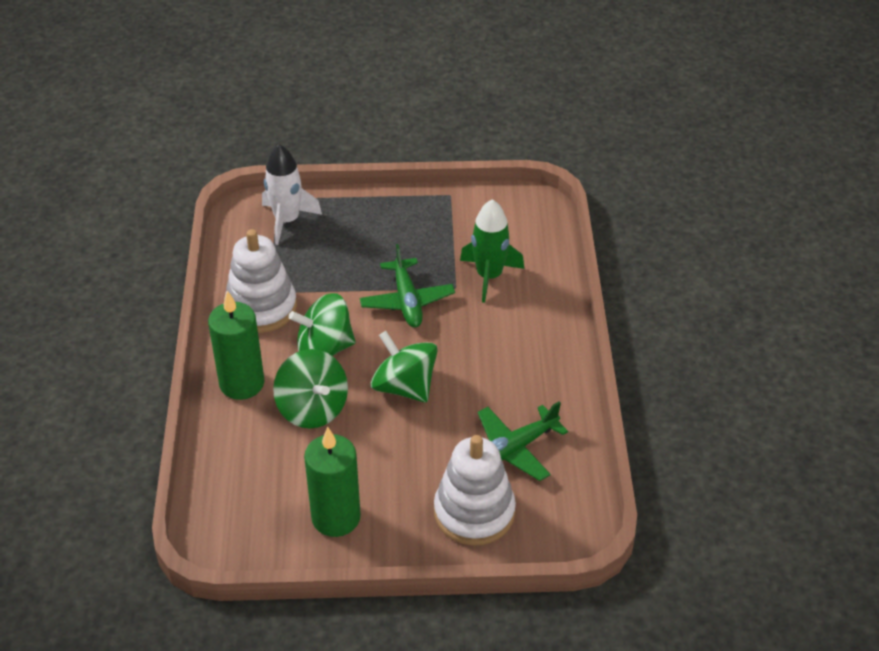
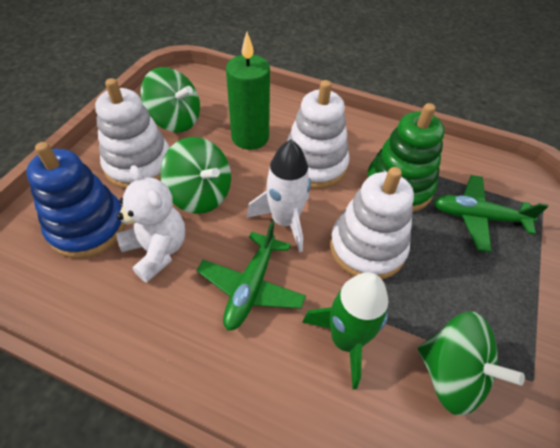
blue stacking toy: 0 -> 1
green candle: 2 -> 1
green stacking toy: 0 -> 1
white stacking toy: 2 -> 3
white teddy bear: 0 -> 1

